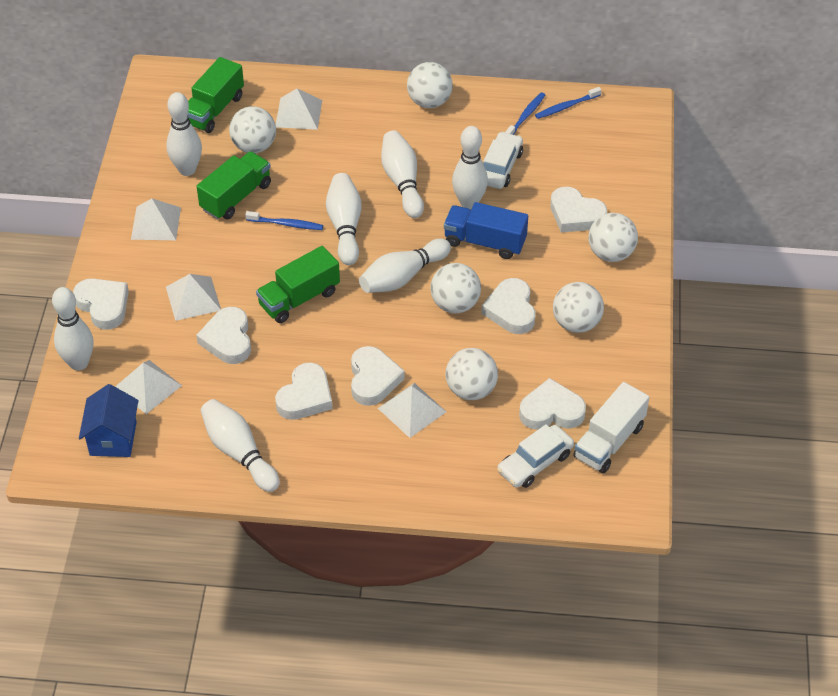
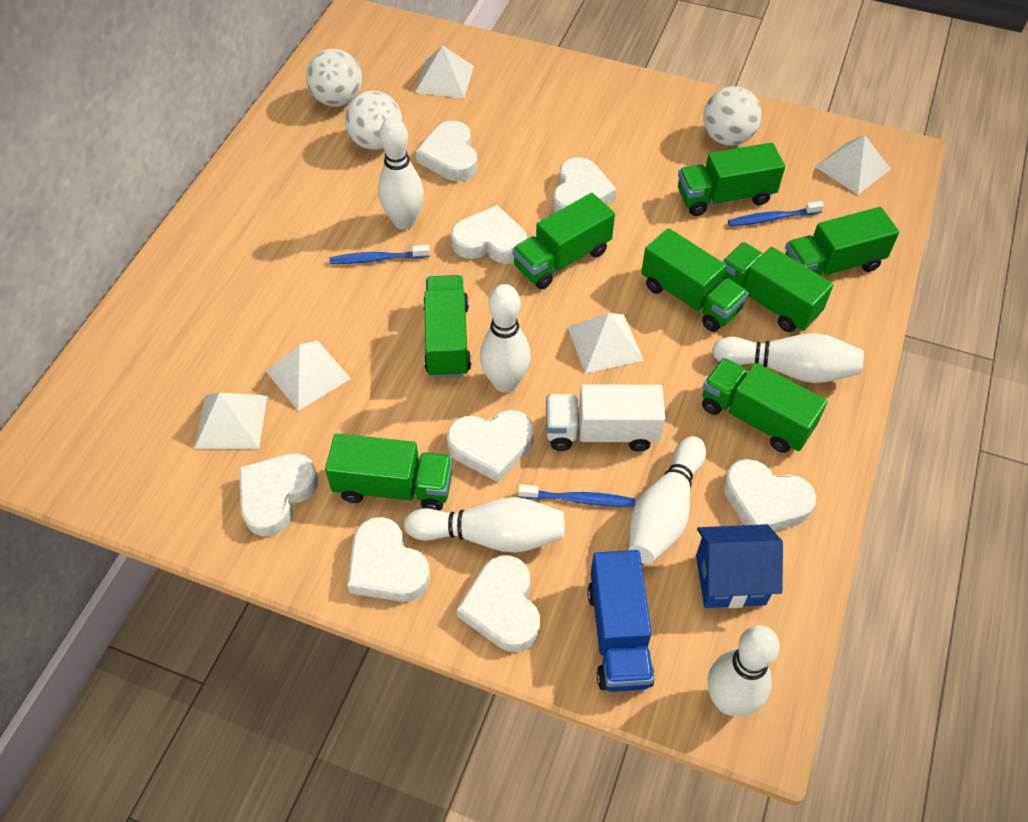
green truck: 3 -> 8
white ball: 6 -> 3
white bowling pin: 7 -> 6
white car: 2 -> 0
white heart: 7 -> 8

